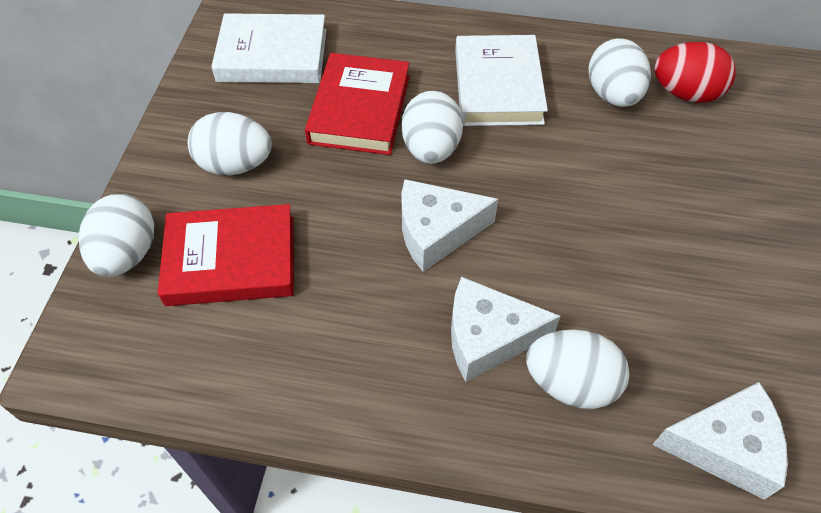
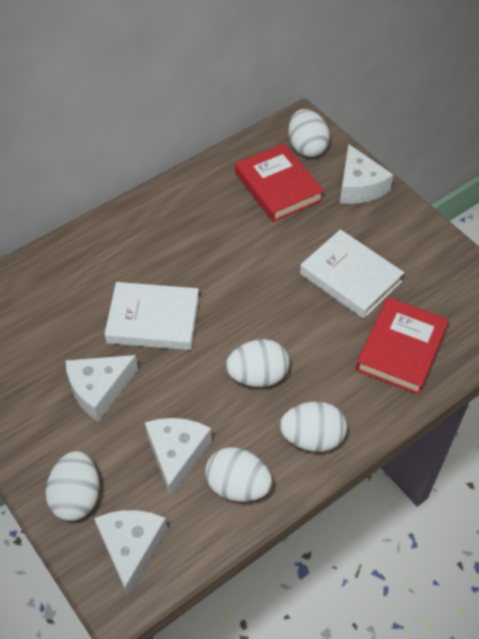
red egg: 1 -> 0
white cheese: 3 -> 4

